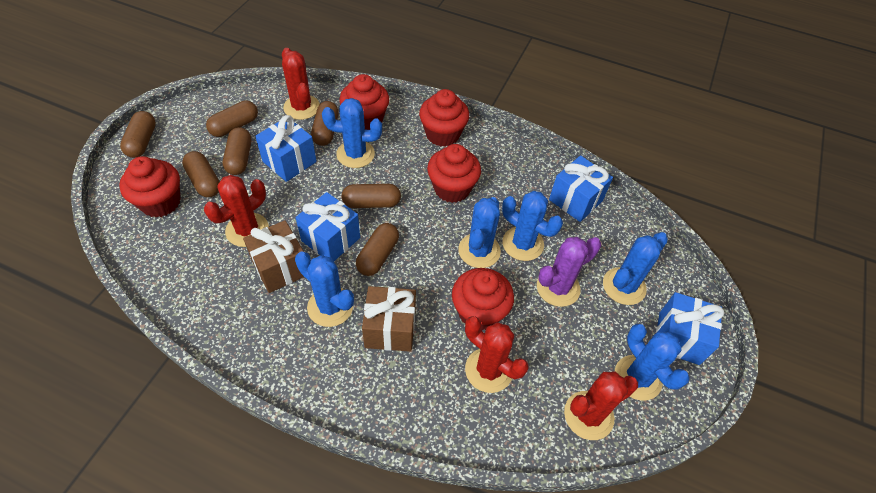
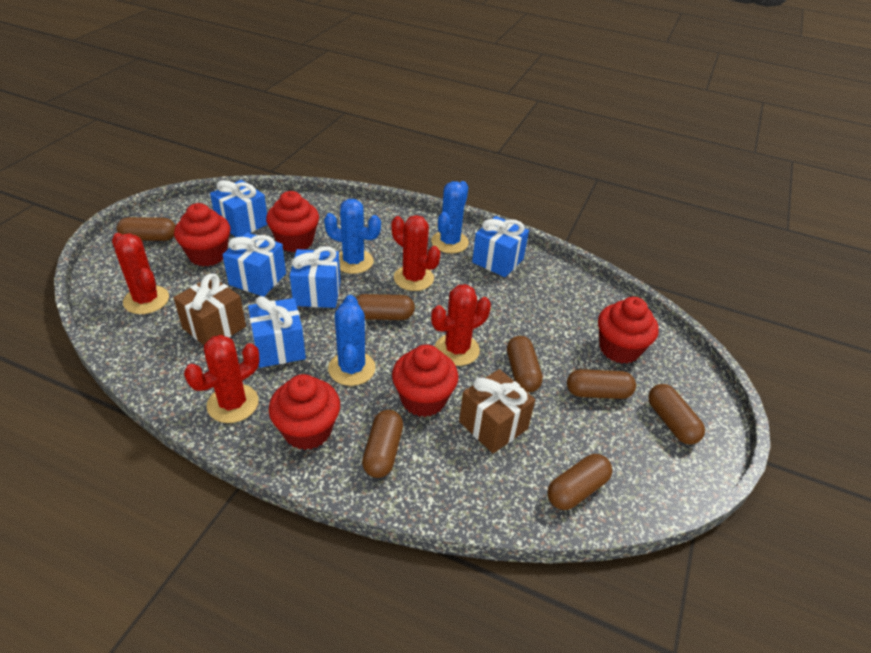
blue cactus: 6 -> 3
blue gift: 4 -> 5
purple cactus: 1 -> 0

